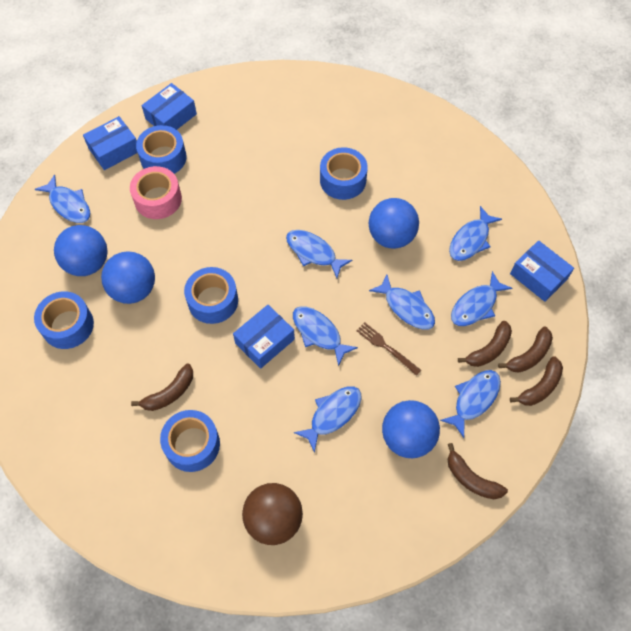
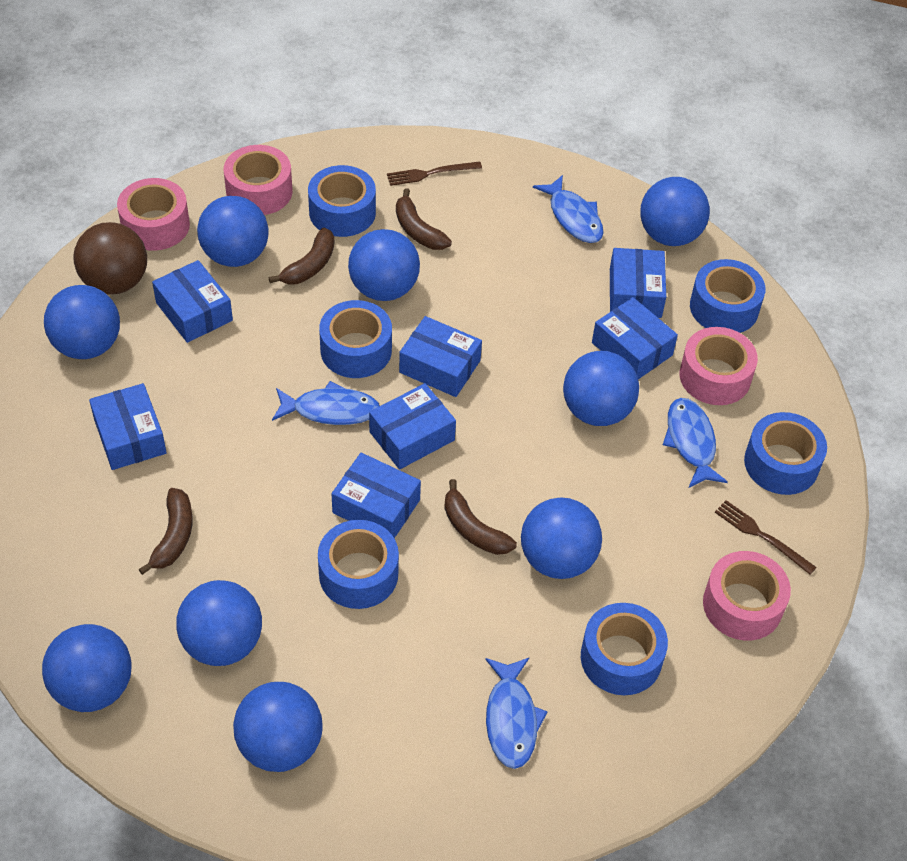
blue ball: 4 -> 9
blue box: 4 -> 7
blue fish: 8 -> 4
blue tape: 5 -> 6
brown banana: 5 -> 4
brown fork: 1 -> 2
pink tape: 1 -> 4

